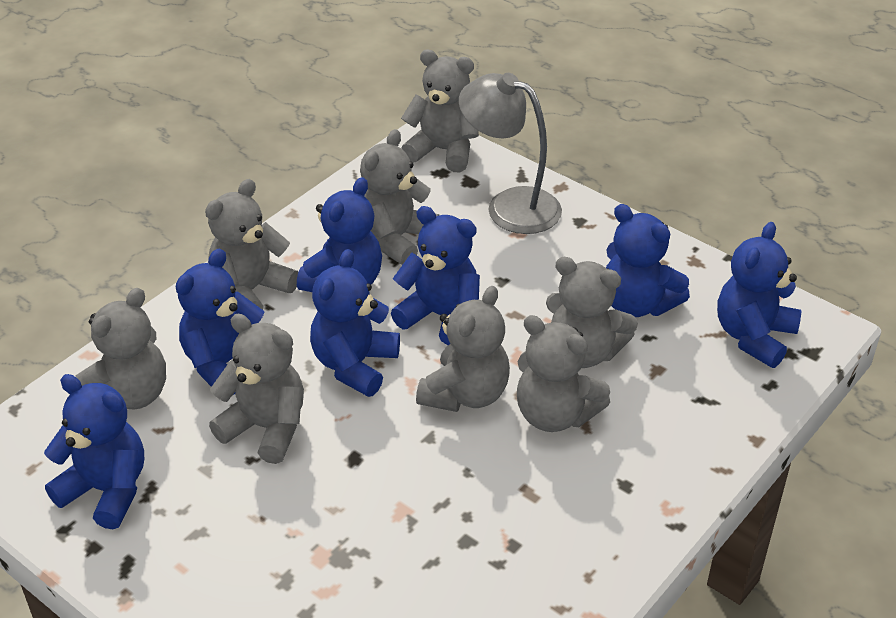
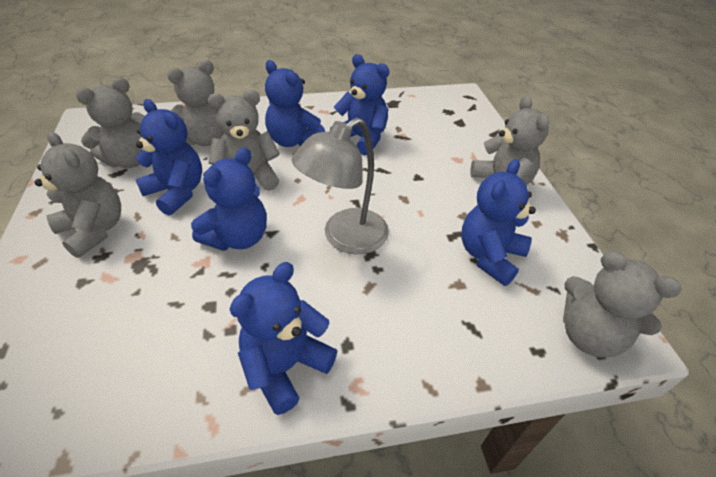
blue teddy bear: 7 -> 6
grey teddy bear: 8 -> 6

